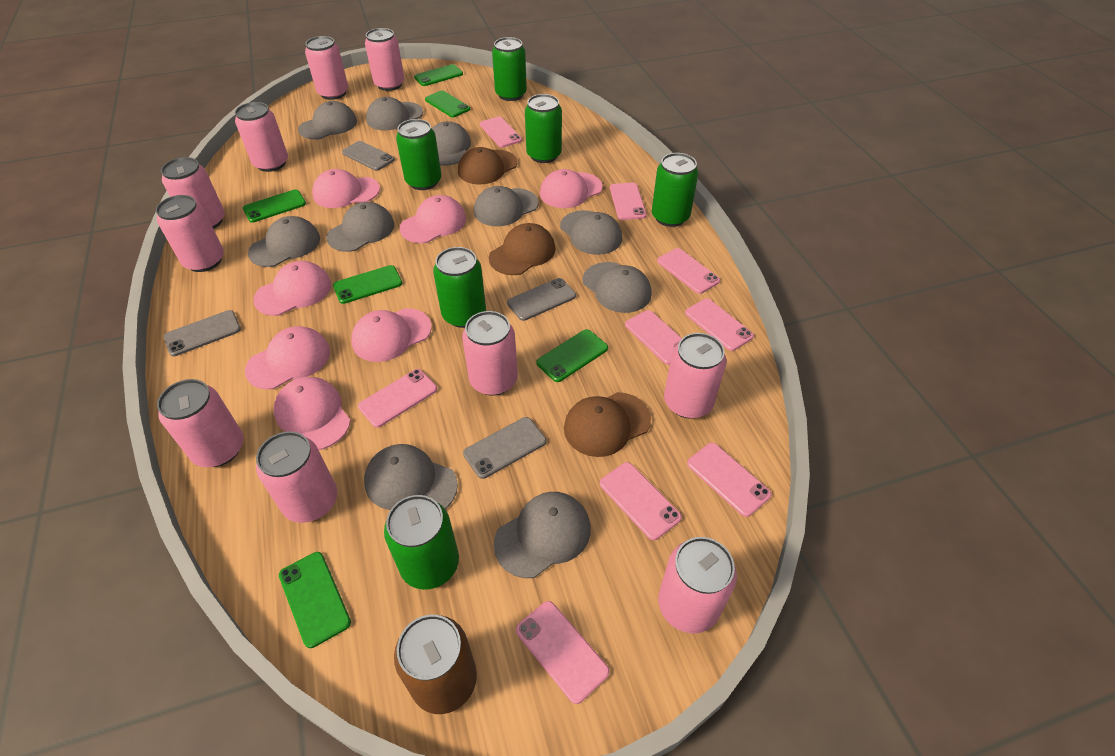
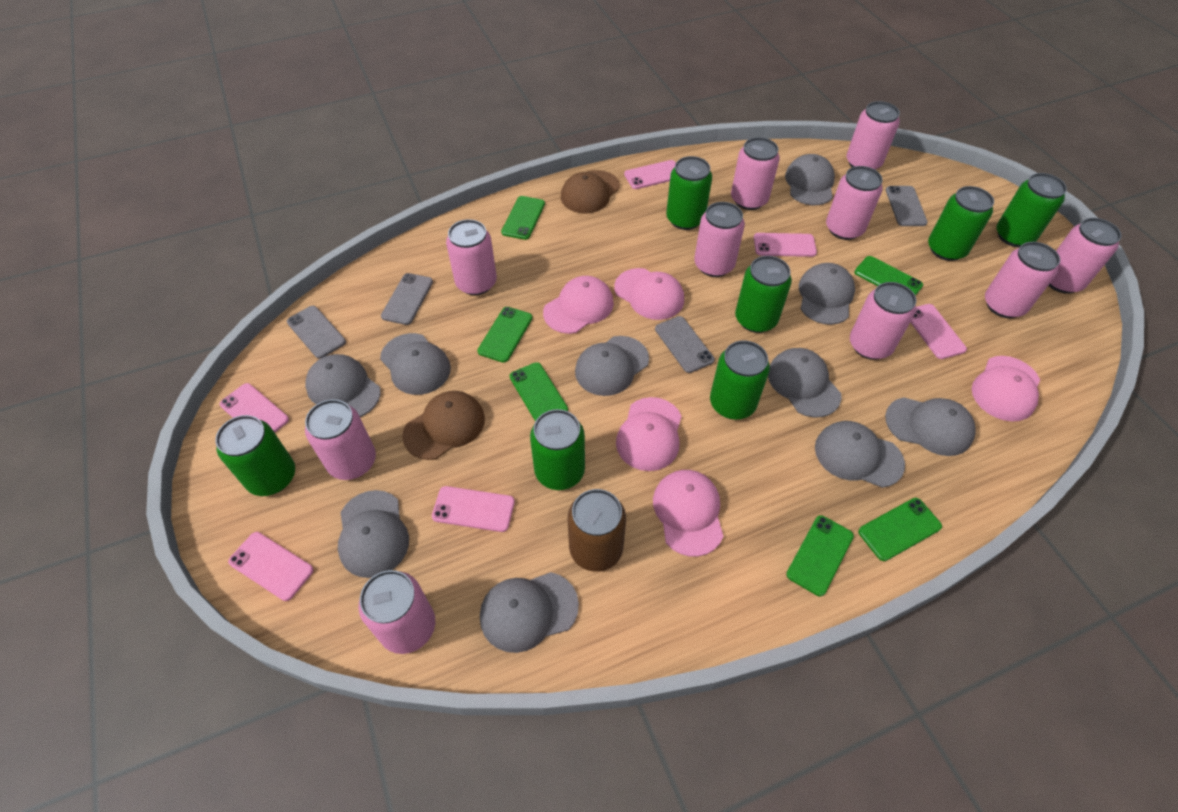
brown cap: 3 -> 2
green can: 6 -> 7
pink cap: 7 -> 5
pink phone: 9 -> 6

